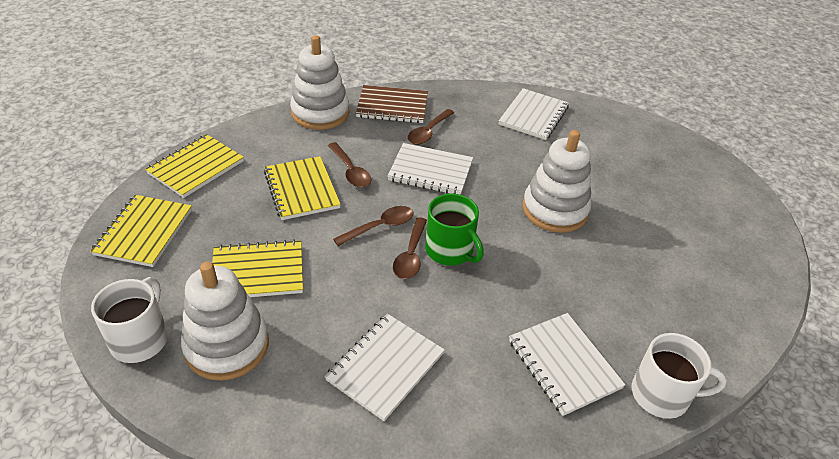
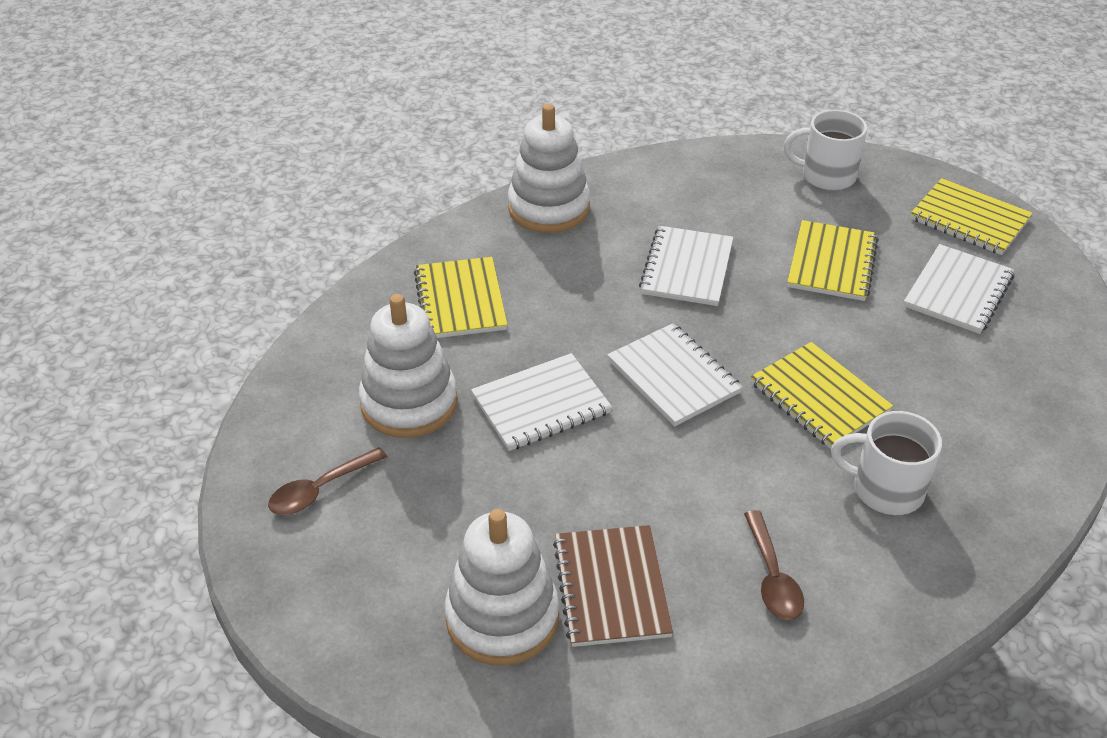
brown spoon: 4 -> 2
green mug: 1 -> 0

